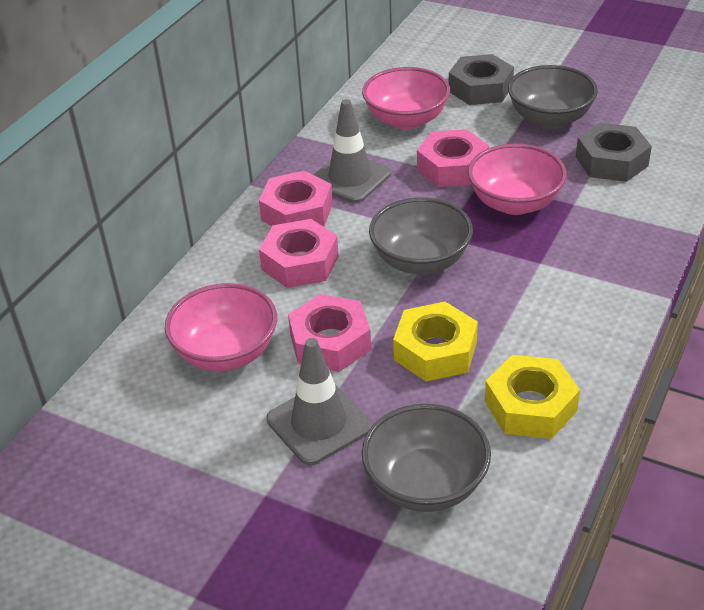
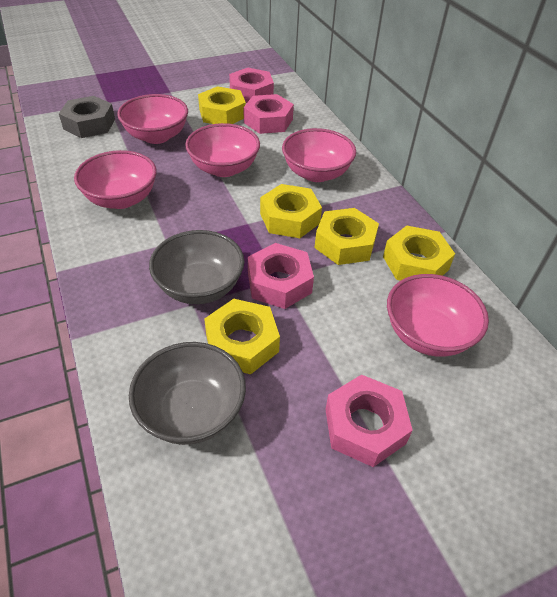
grey bowl: 3 -> 2
grey nut: 2 -> 1
grey traffic cone: 2 -> 0
pink bowl: 3 -> 5
yellow nut: 2 -> 5

